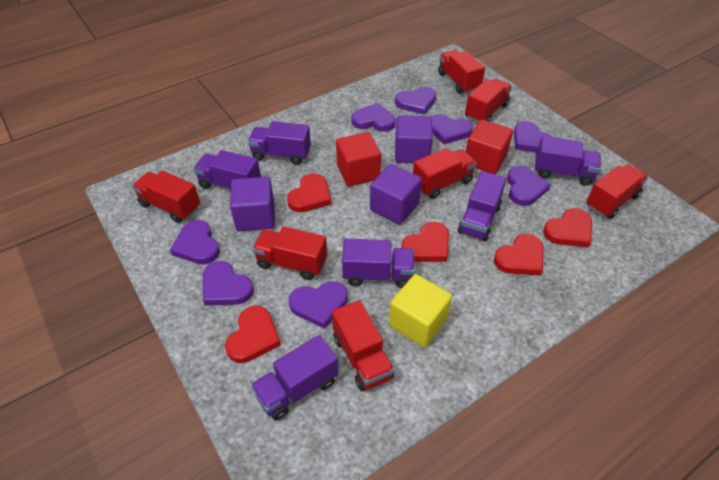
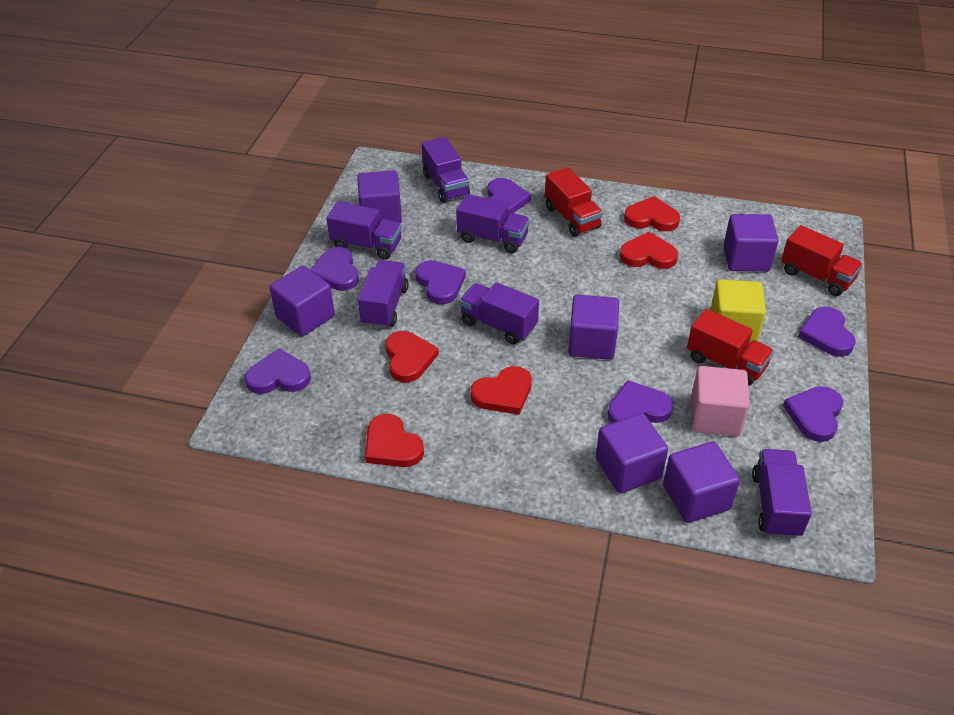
pink cube: 0 -> 1
purple cube: 3 -> 6
purple heart: 8 -> 7
red cube: 2 -> 0
red truck: 7 -> 3

